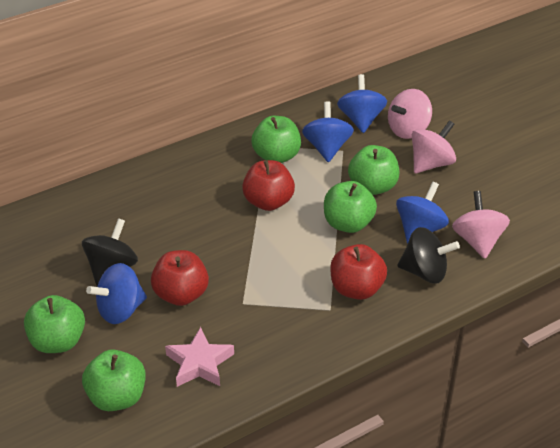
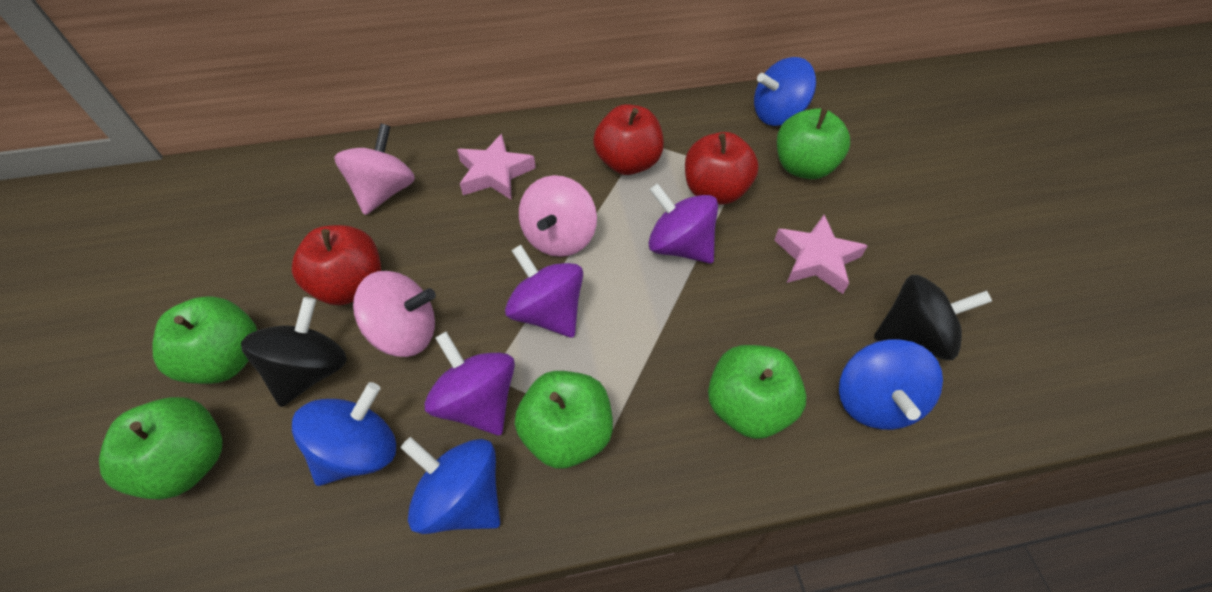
pink star: 1 -> 2
purple spinning top: 0 -> 3

